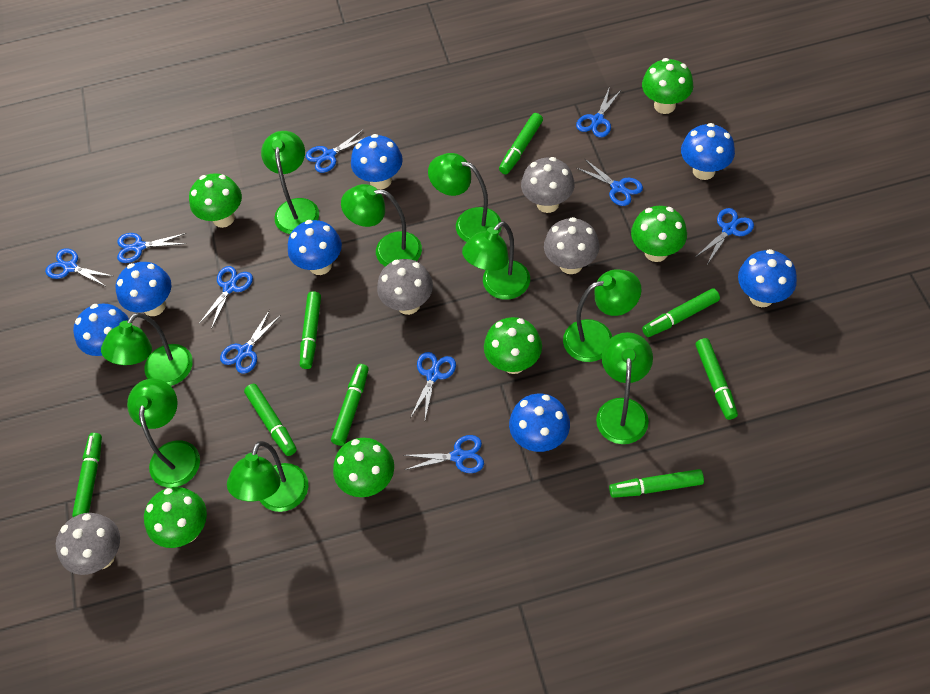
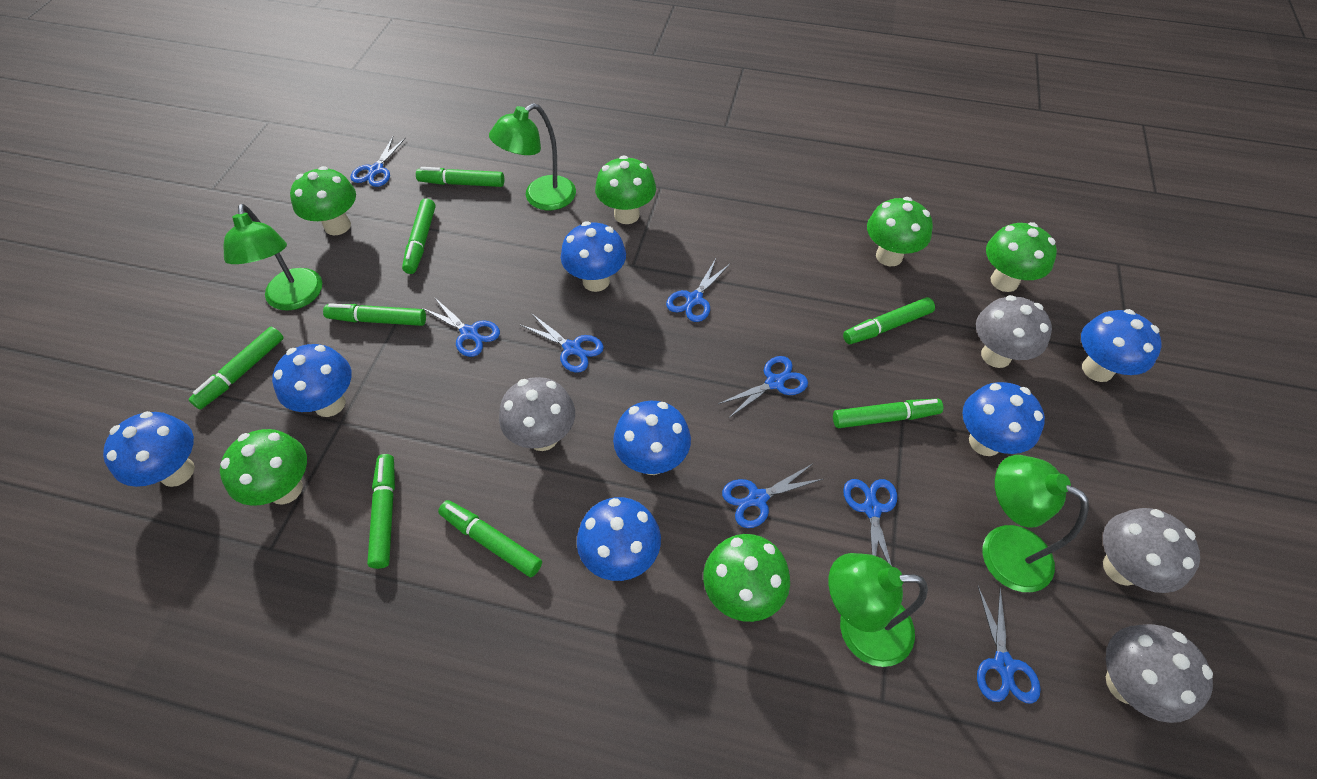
blue scissors: 10 -> 8
green lamp: 9 -> 4

